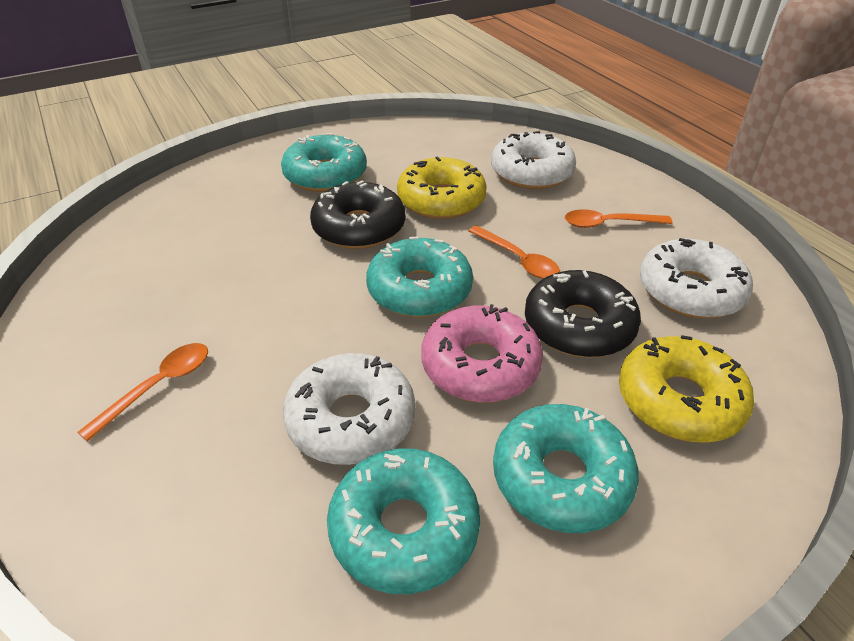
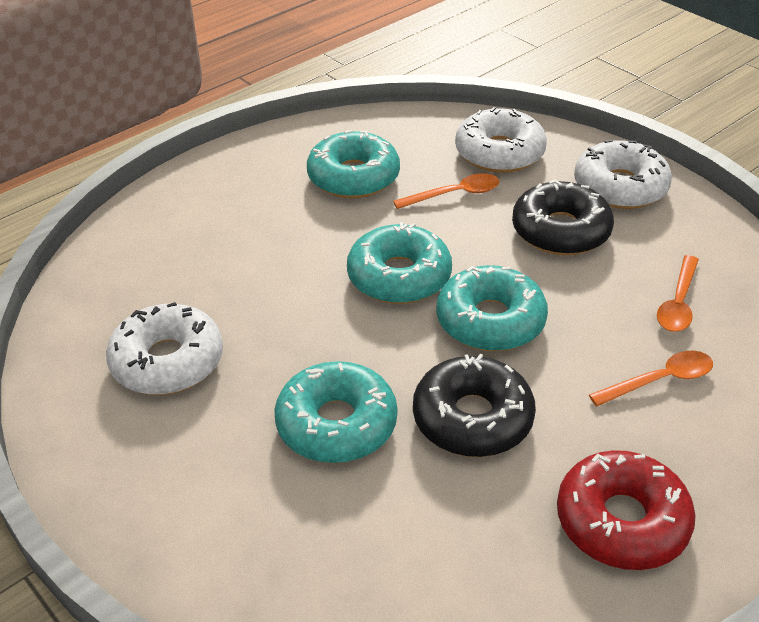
pink donut: 1 -> 0
red donut: 0 -> 1
yellow donut: 2 -> 0

